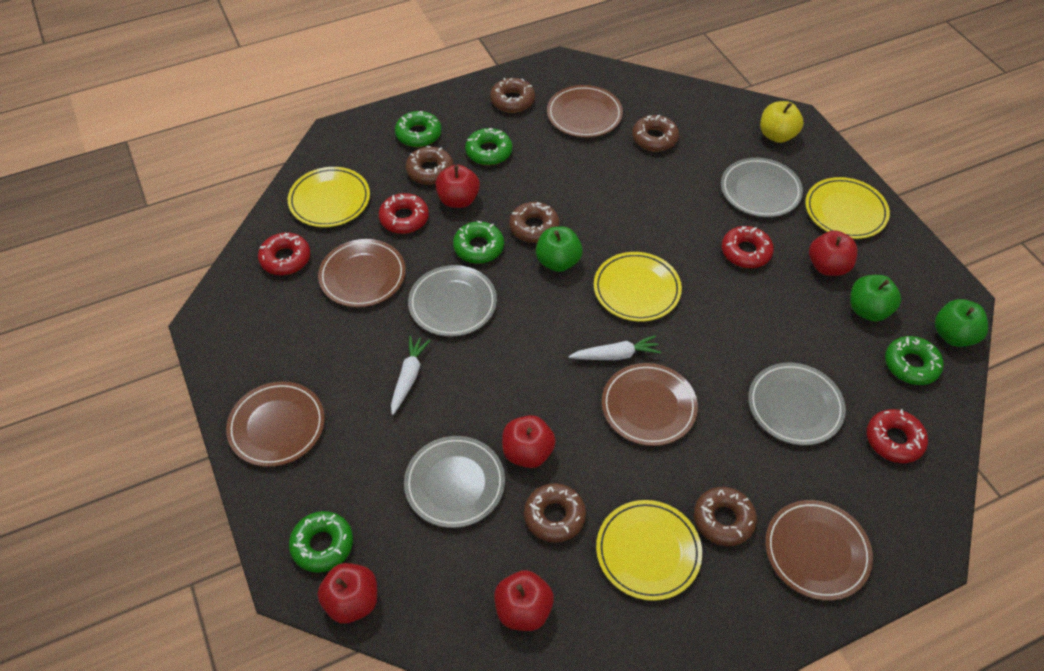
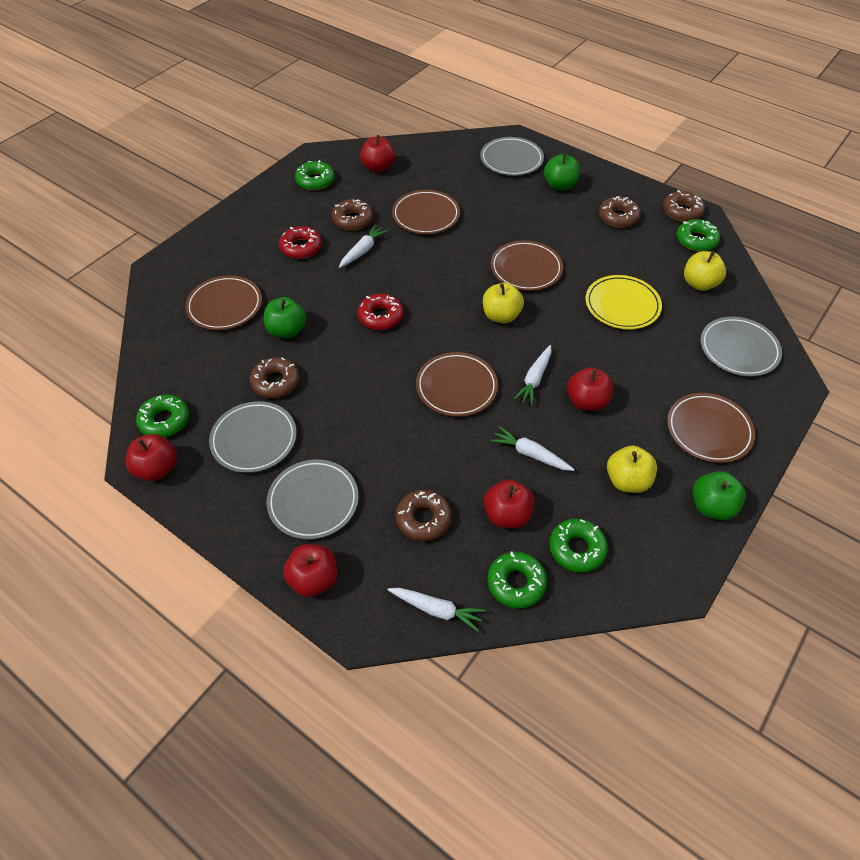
brown donut: 6 -> 5
red donut: 4 -> 2
white carrot: 2 -> 4
yellow apple: 1 -> 3
yellow plate: 4 -> 1

